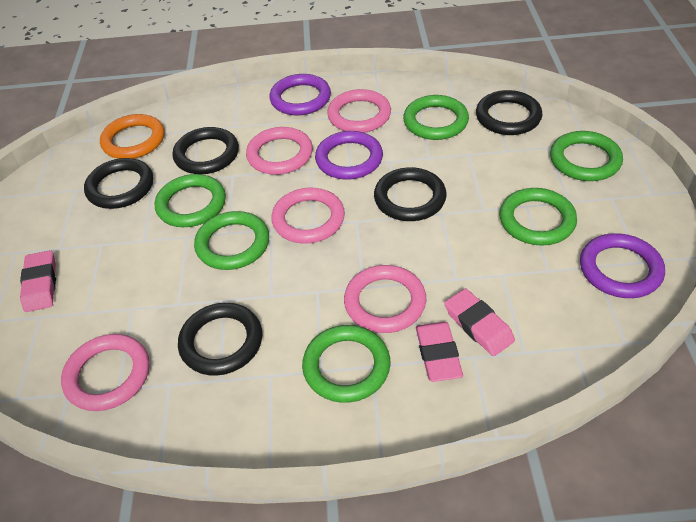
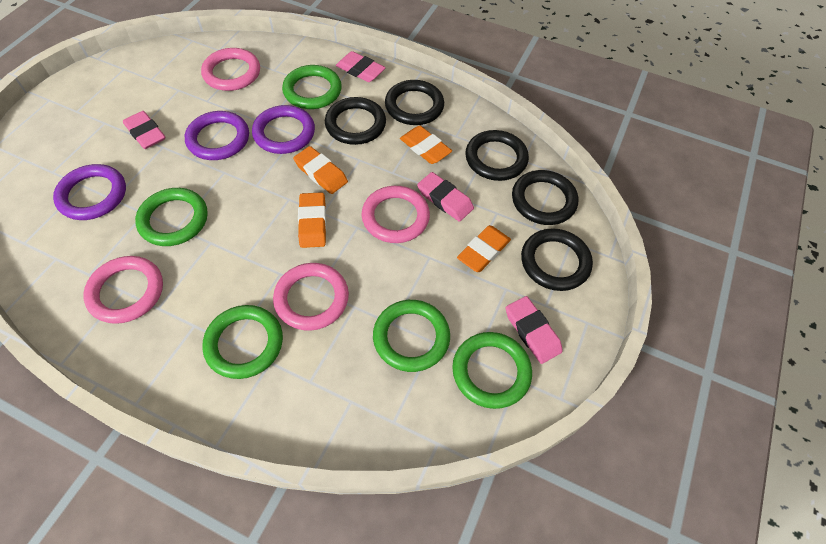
green ring: 6 -> 5
orange eraser: 0 -> 4
orange ring: 1 -> 0
pink eraser: 3 -> 4
pink ring: 5 -> 4

